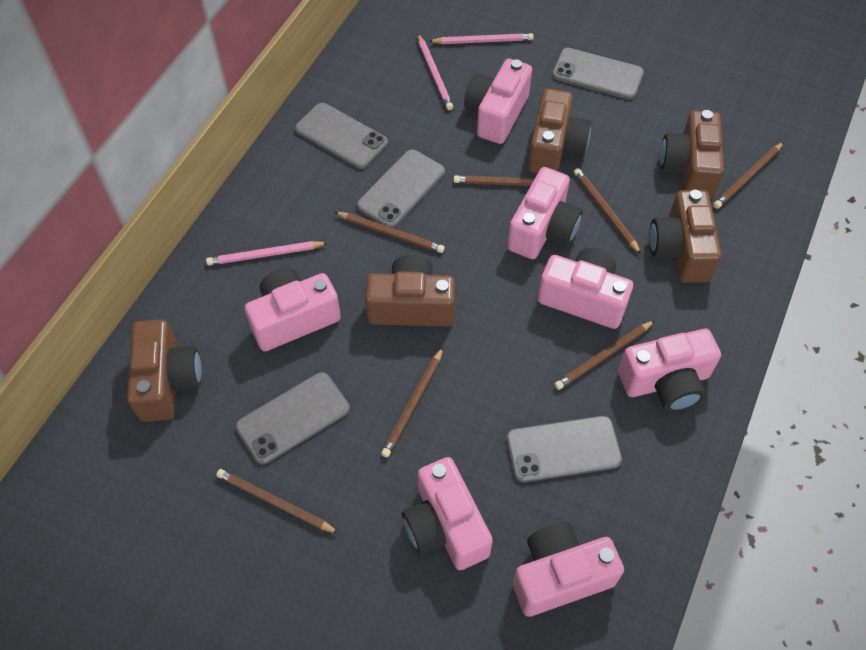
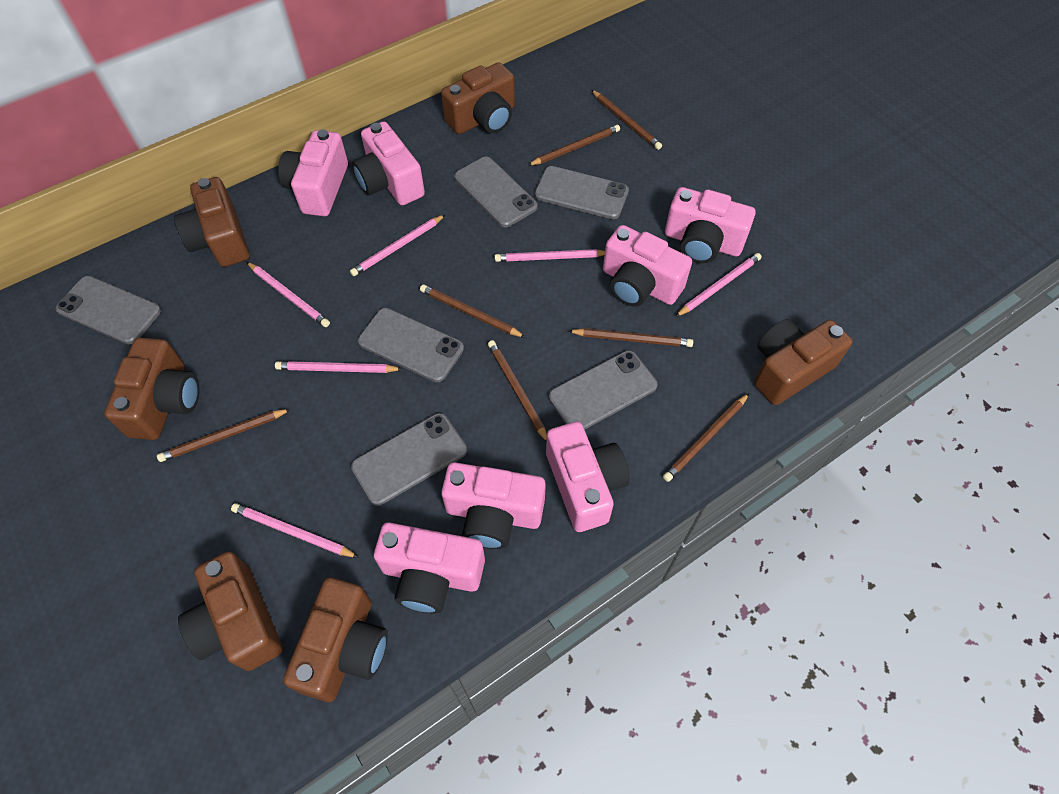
brown camera: 5 -> 6
grey phone: 5 -> 6
pink pencil: 3 -> 6

